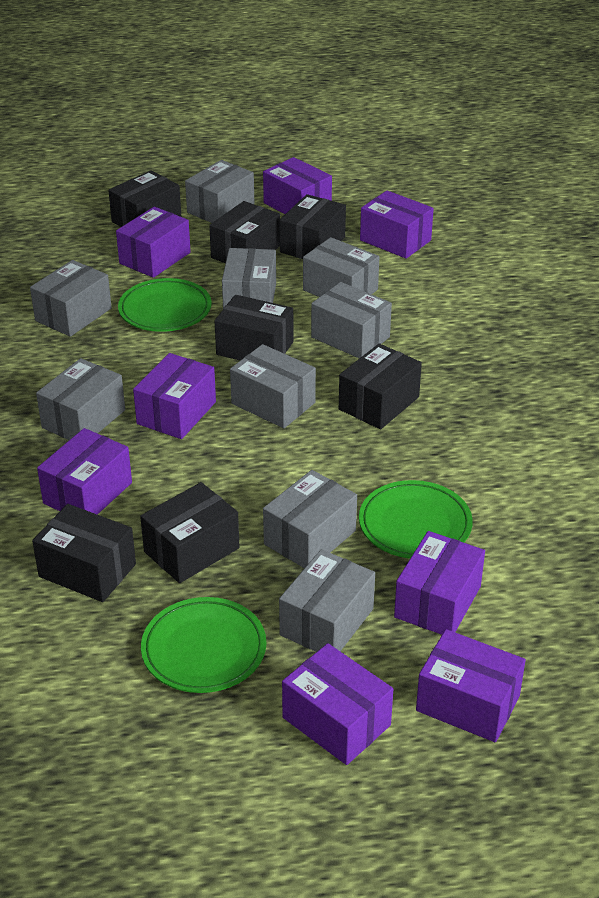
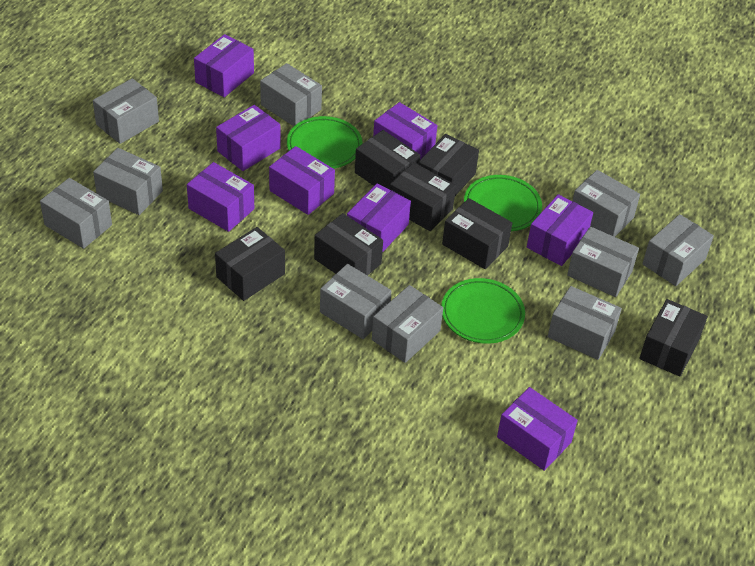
grey box: 9 -> 10

